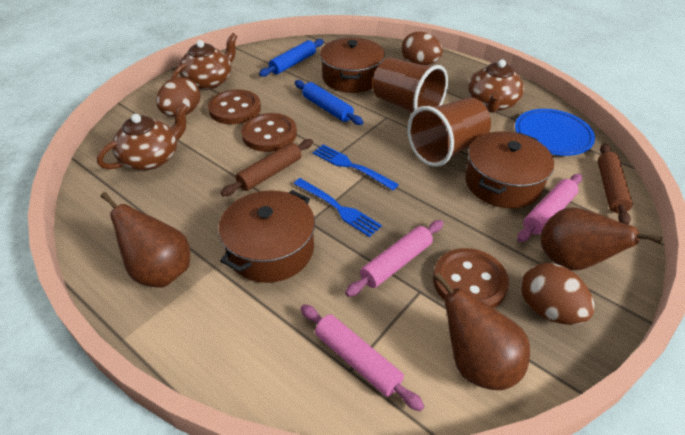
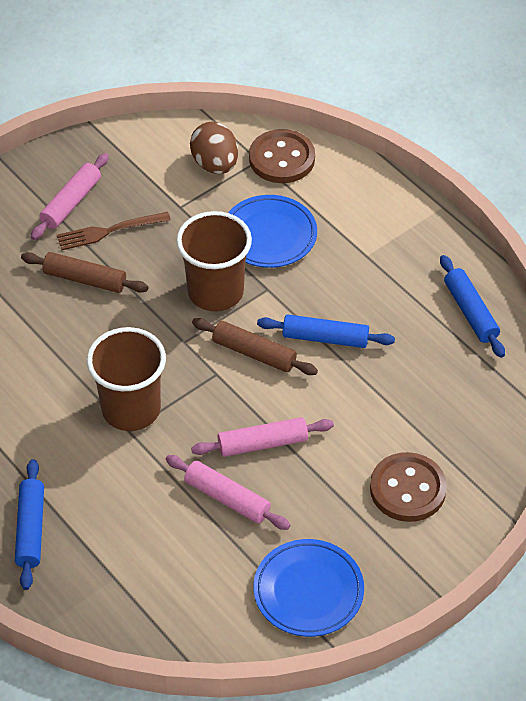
blue fork: 2 -> 0
blue plate: 1 -> 2
blue rolling pin: 2 -> 3
brown button: 3 -> 2
brown egg: 3 -> 1
brown fork: 0 -> 1
brown pear: 3 -> 0
brown pot: 3 -> 0
brown teapot: 3 -> 0

